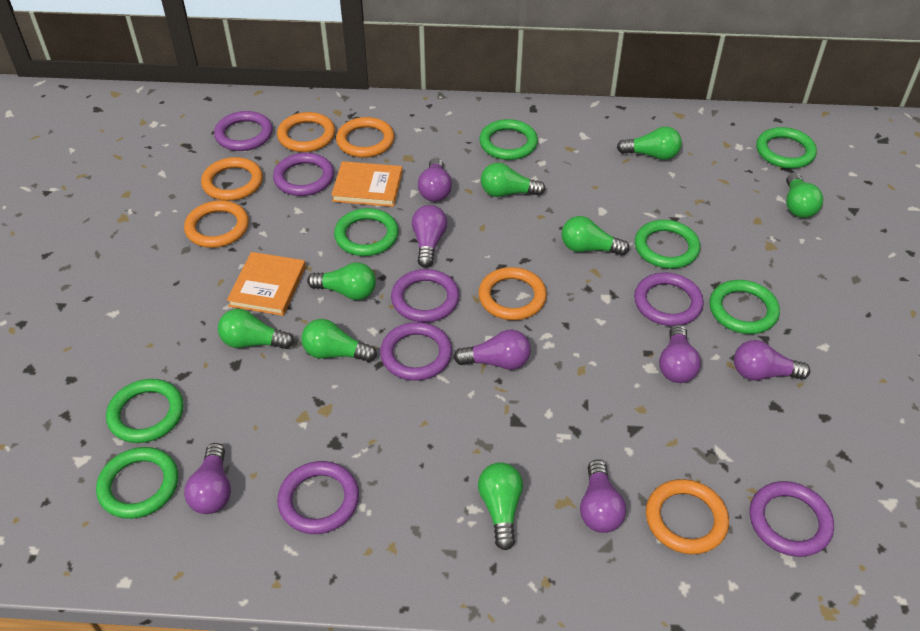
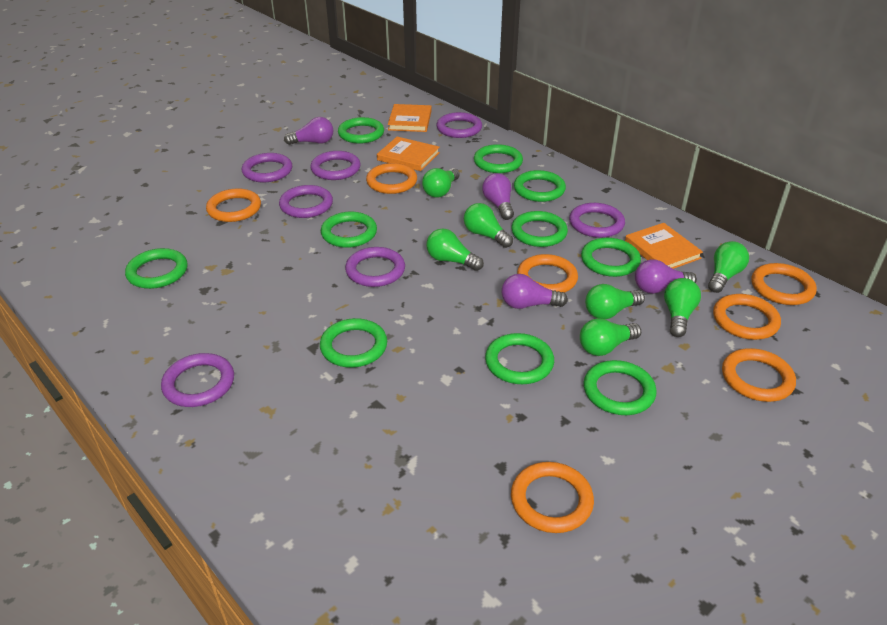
green light bulb: 8 -> 7
green ring: 7 -> 10
orange book: 2 -> 3
orange ring: 6 -> 7
purple light bulb: 7 -> 4

